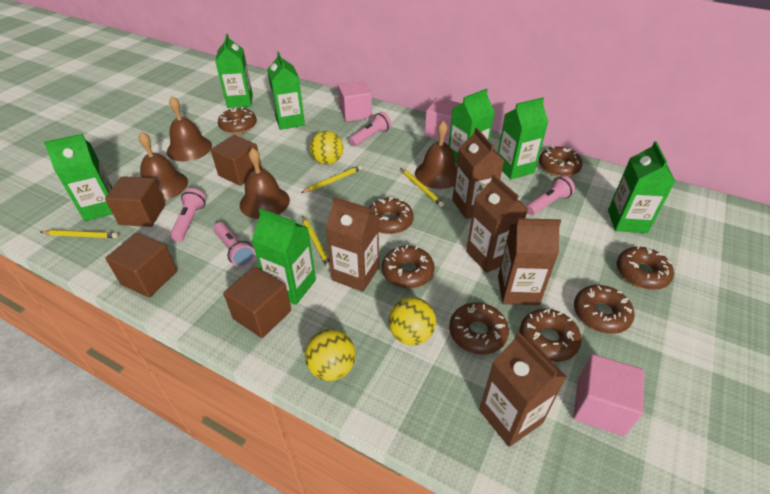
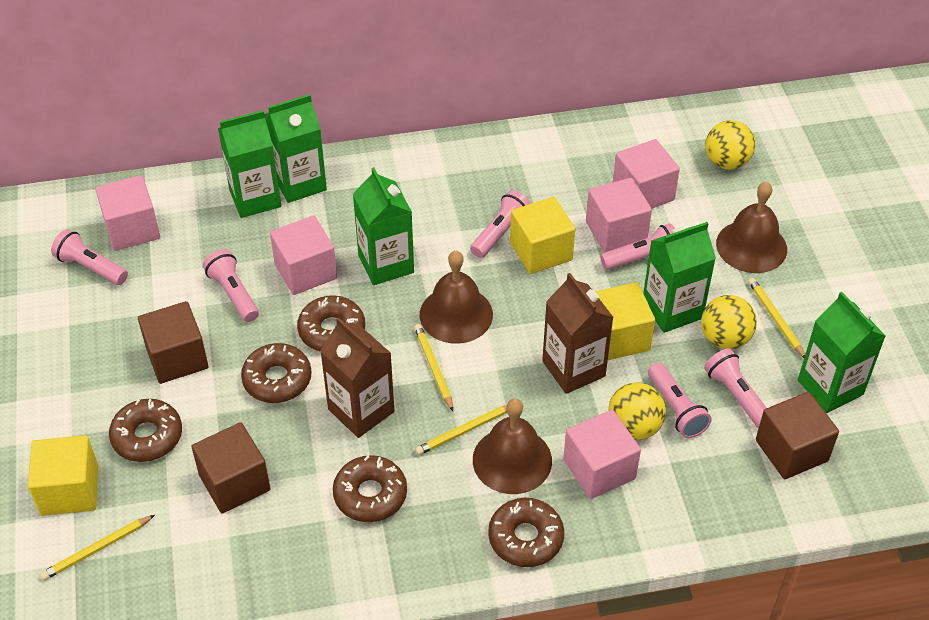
brown bell: 4 -> 3
brown carton: 5 -> 2
brown cube: 4 -> 3
brown donut: 8 -> 5
green carton: 7 -> 5
pink cube: 3 -> 5
pink flashlight: 4 -> 6
yellow cube: 0 -> 3

